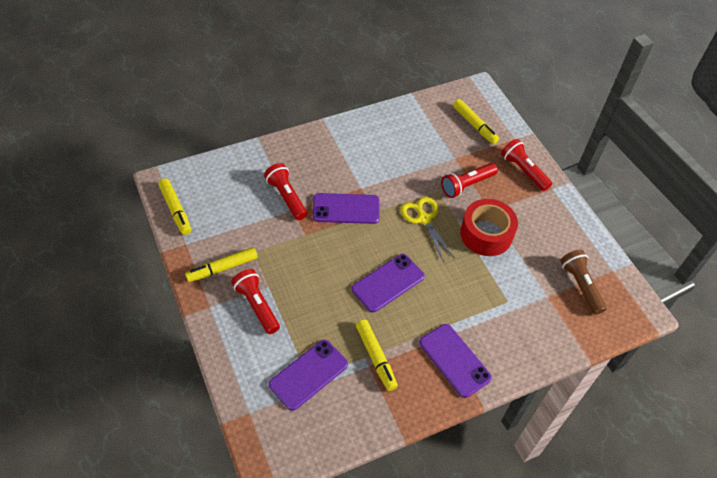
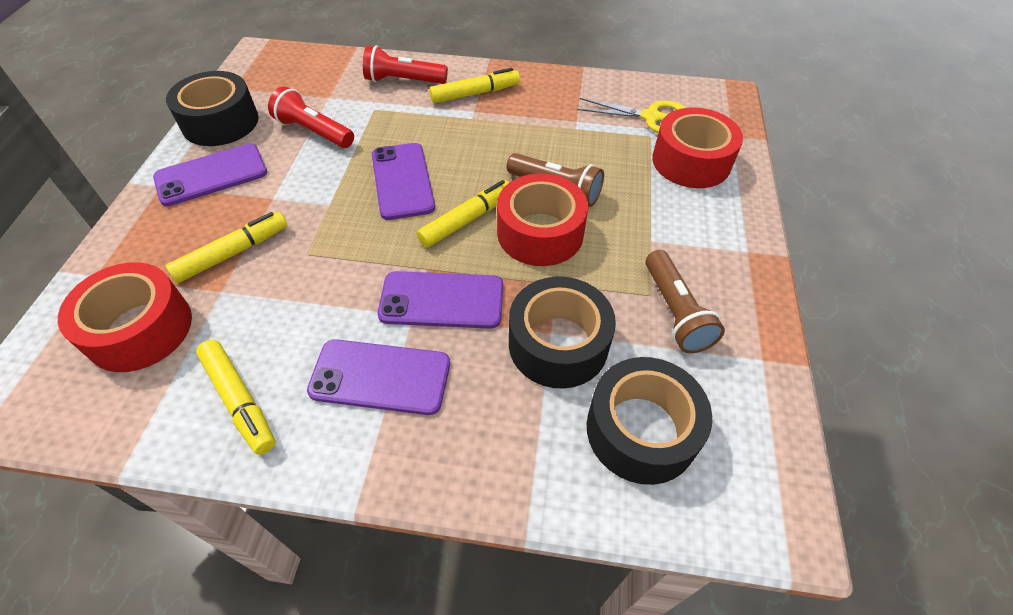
black tape: 0 -> 3
brown flashlight: 1 -> 2
red flashlight: 4 -> 2
red tape: 1 -> 3

